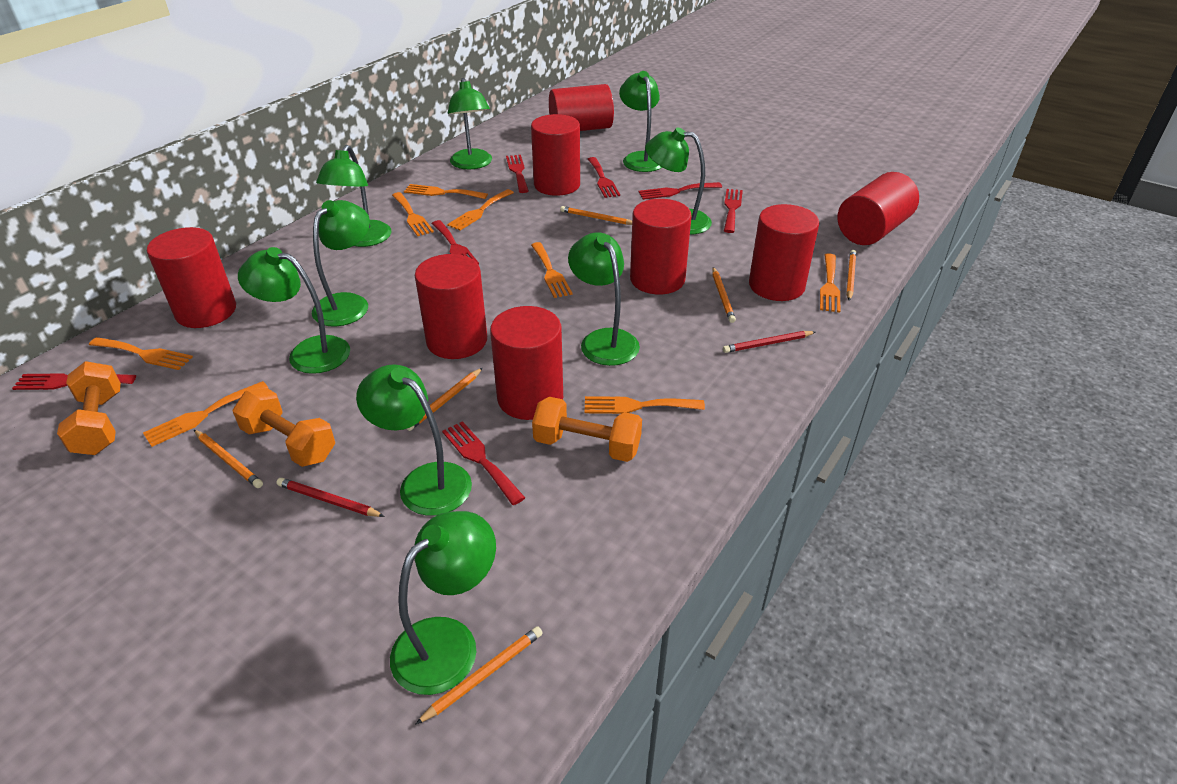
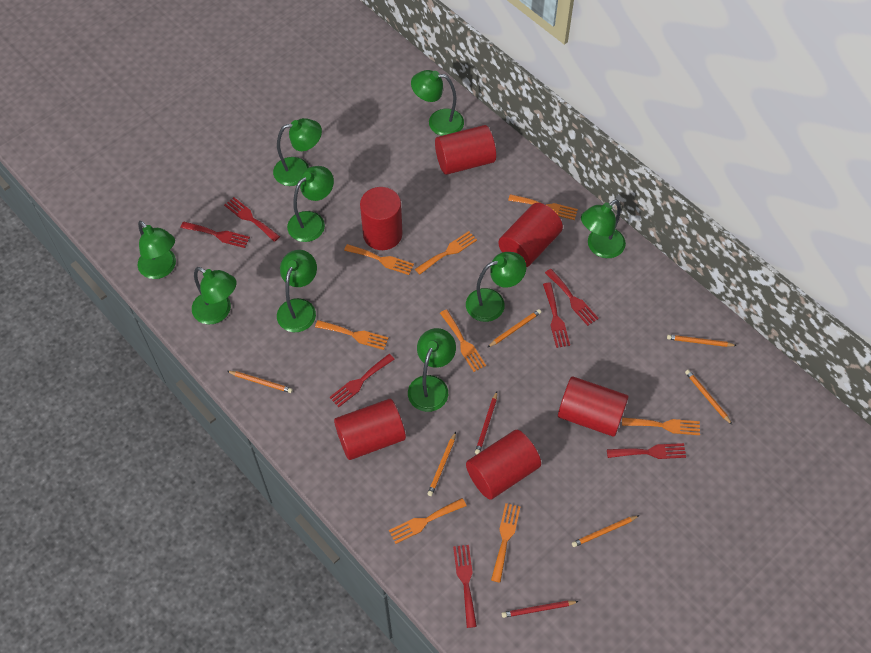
orange dumbbell: 3 -> 0
red cylinder: 8 -> 6

